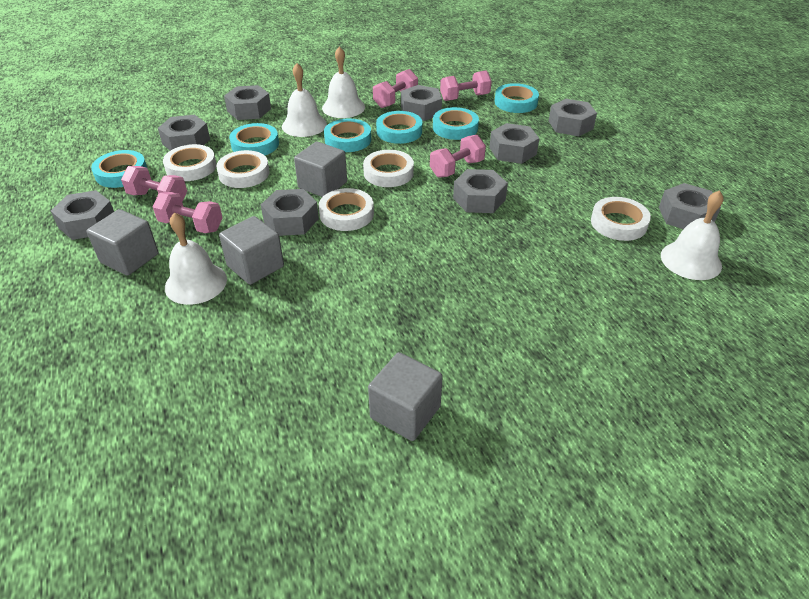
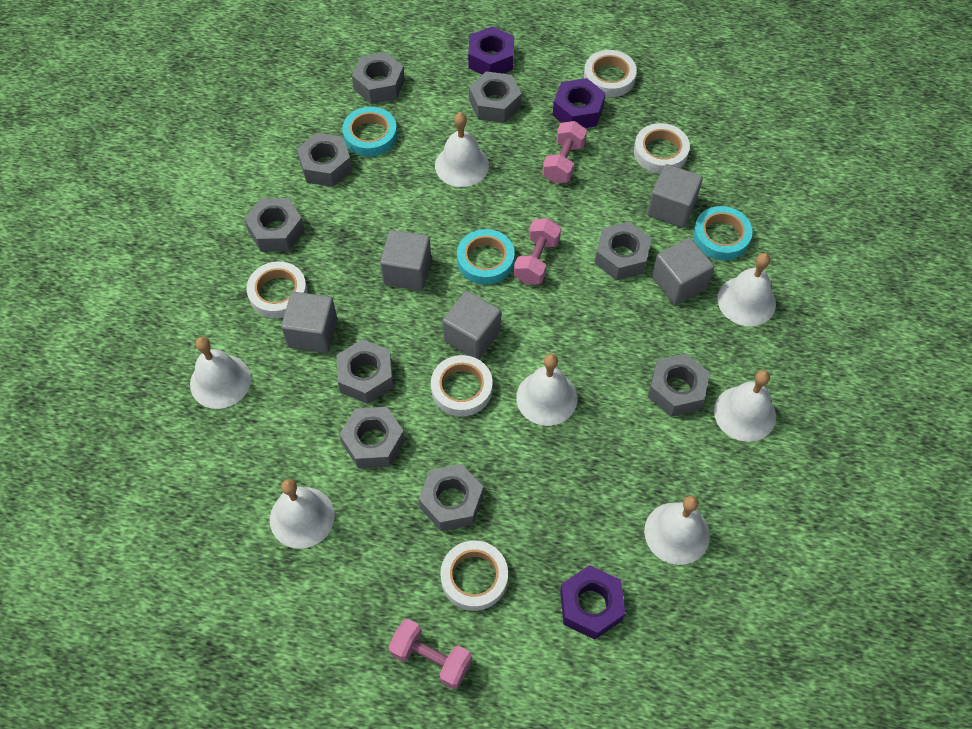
grey cube: 4 -> 5
pink dumbbell: 5 -> 3
purple nut: 0 -> 3
turquoise tape: 6 -> 3
white bell: 4 -> 7

